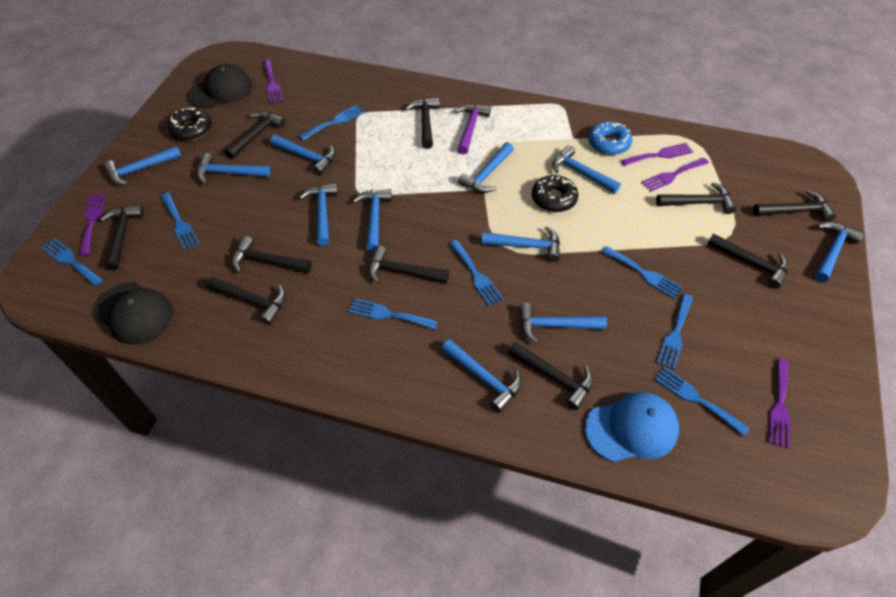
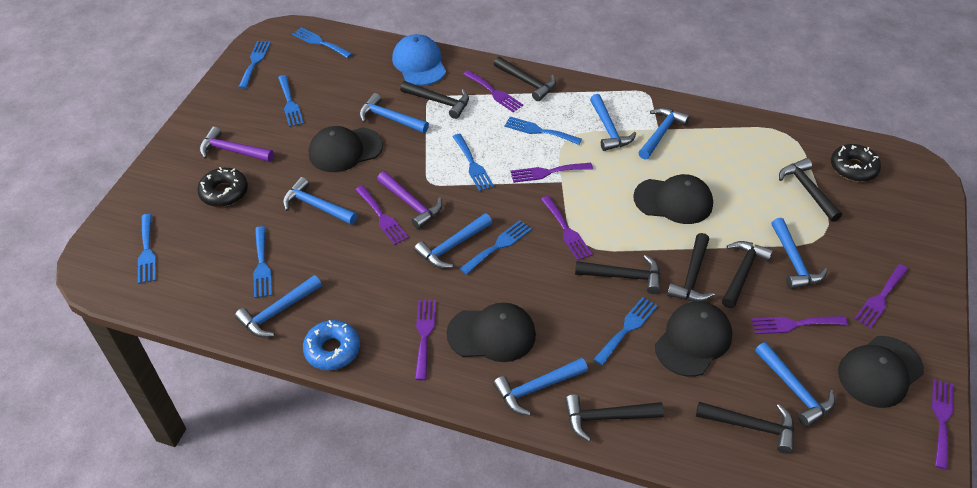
black cap: 2 -> 5
black hammer: 10 -> 8
blue fork: 8 -> 9
blue hammer: 11 -> 9
purple fork: 5 -> 8
purple hammer: 1 -> 2

